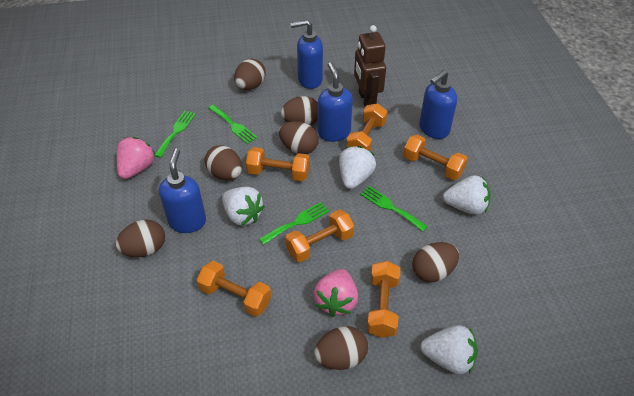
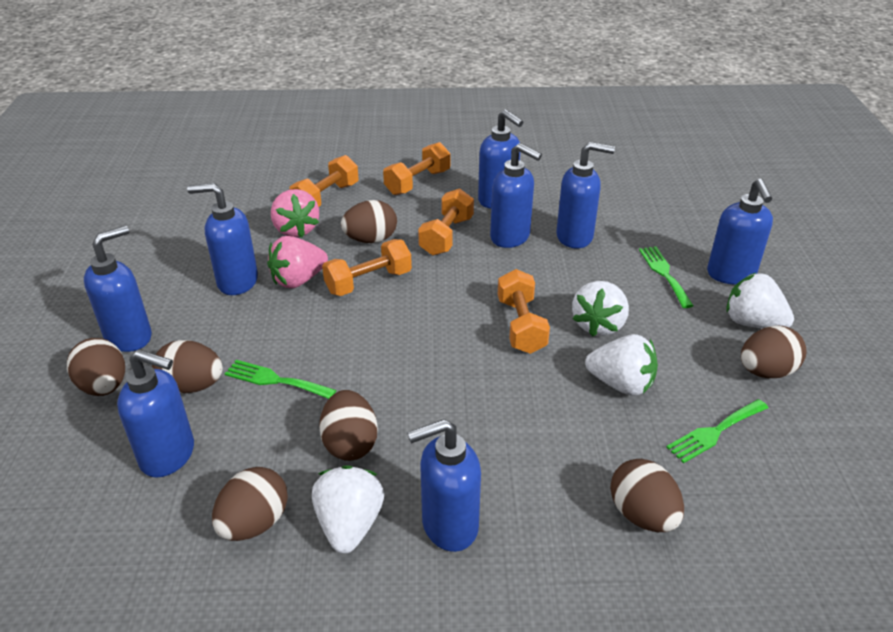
blue soap dispenser: 4 -> 8
brown robot: 1 -> 0
green fork: 4 -> 3
orange dumbbell: 6 -> 5

